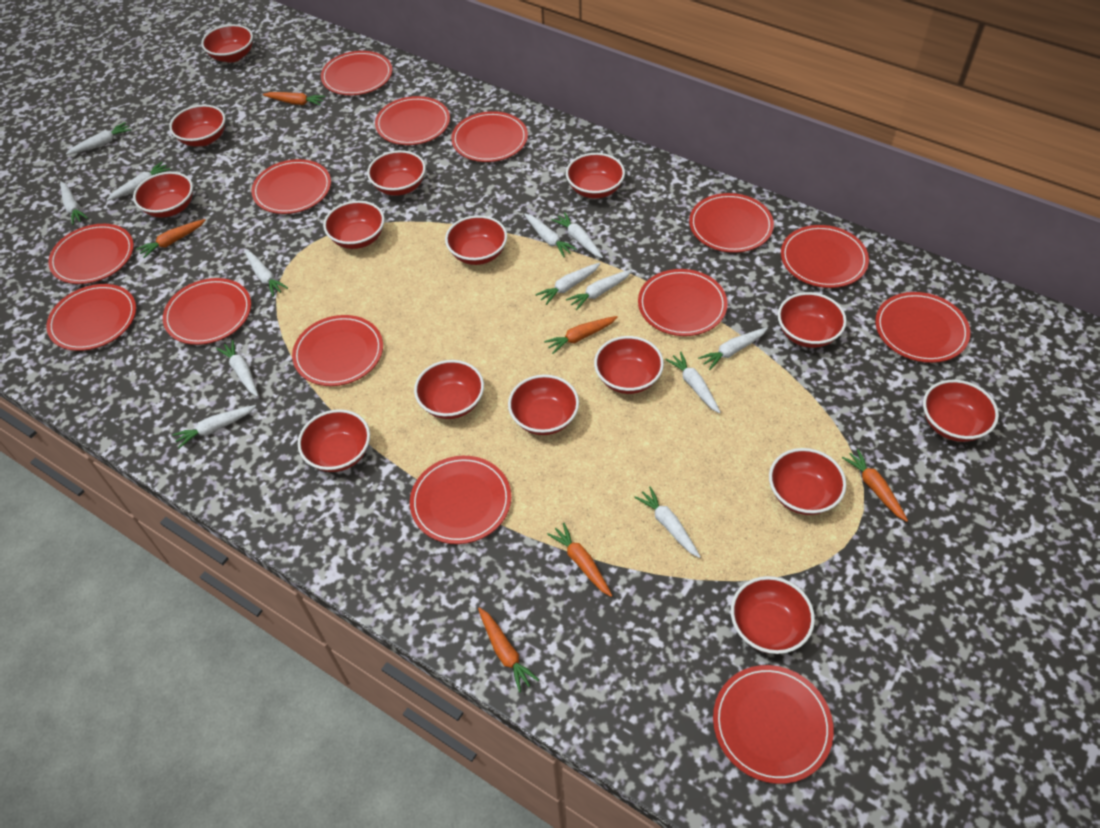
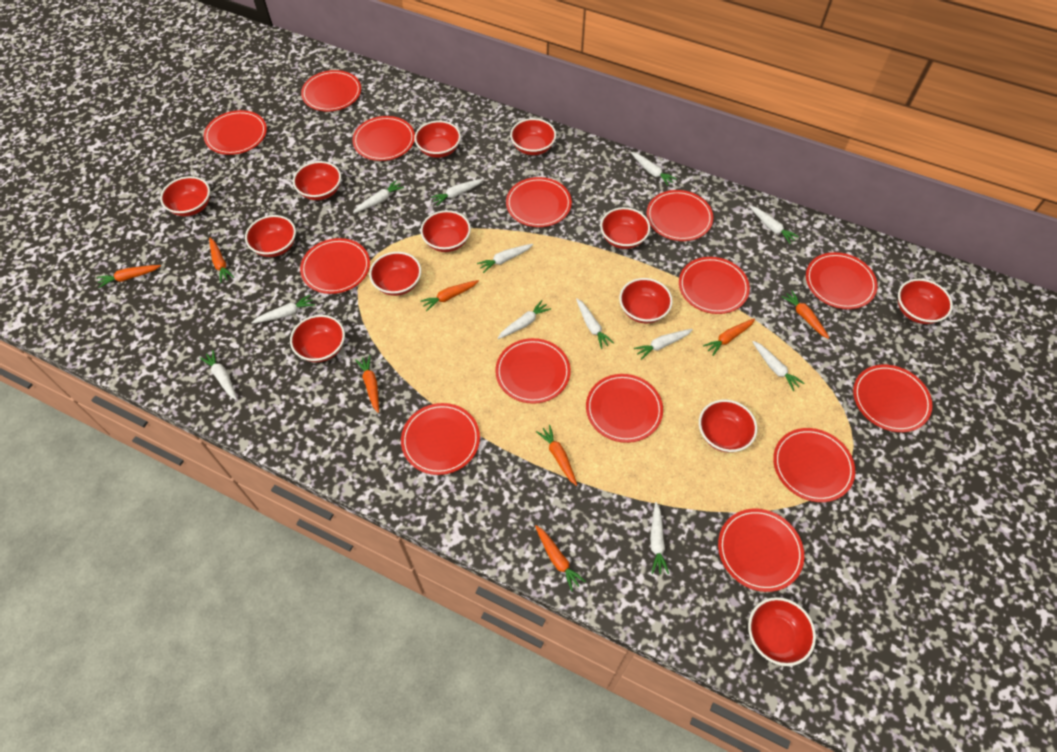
orange carrot: 6 -> 8
red bowl: 15 -> 13
white carrot: 13 -> 12

